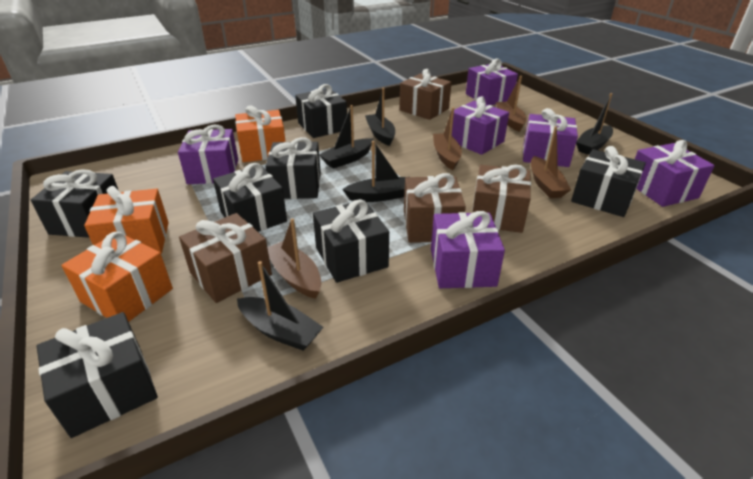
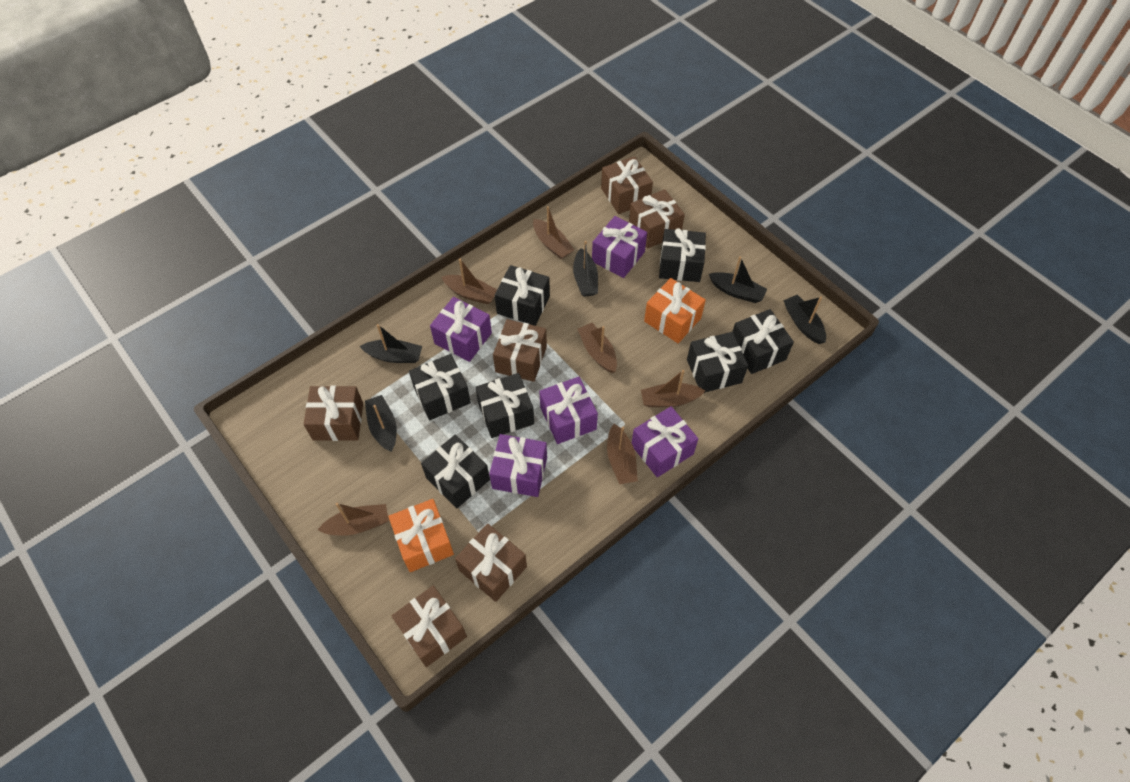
brown boat: 4 -> 6
brown gift: 4 -> 6
orange gift: 3 -> 2
purple gift: 6 -> 5

